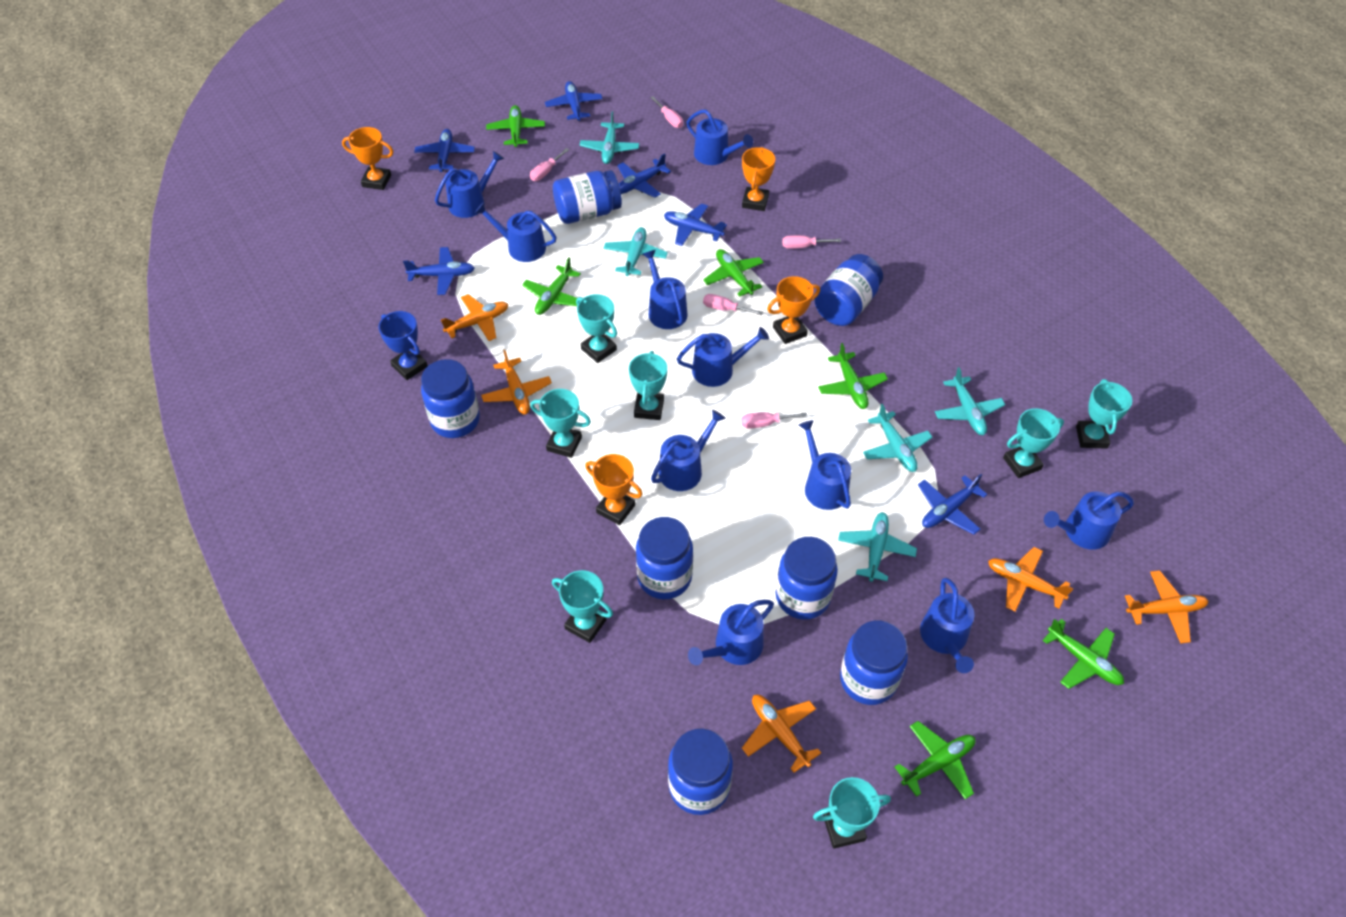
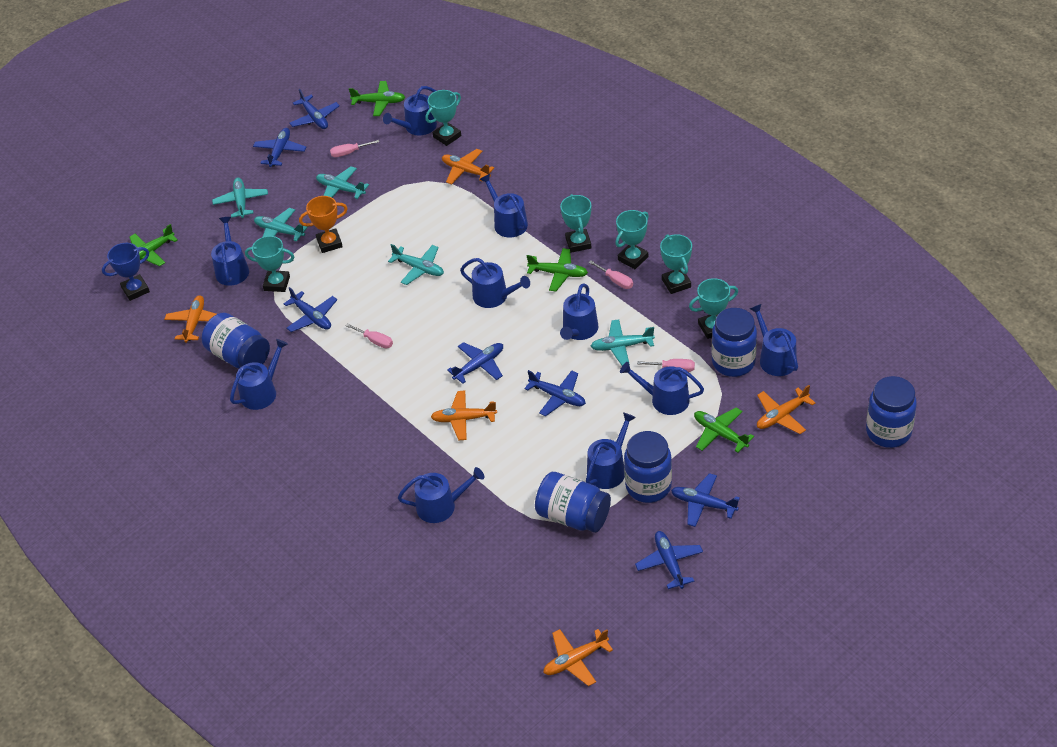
blue jar: 7 -> 5
blue plane: 6 -> 7
green plane: 6 -> 4
orange trophy: 4 -> 1
pink screwdriver: 5 -> 4
turquoise trophy: 7 -> 6

